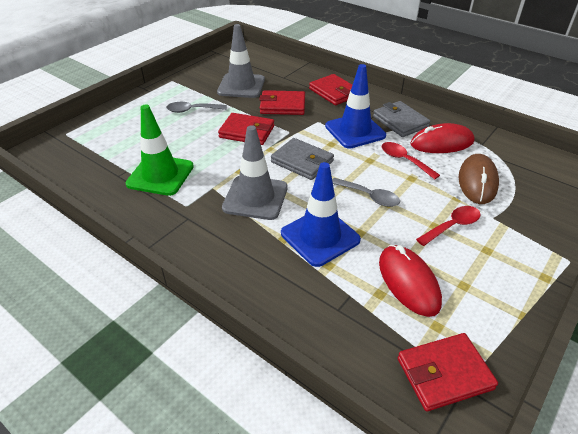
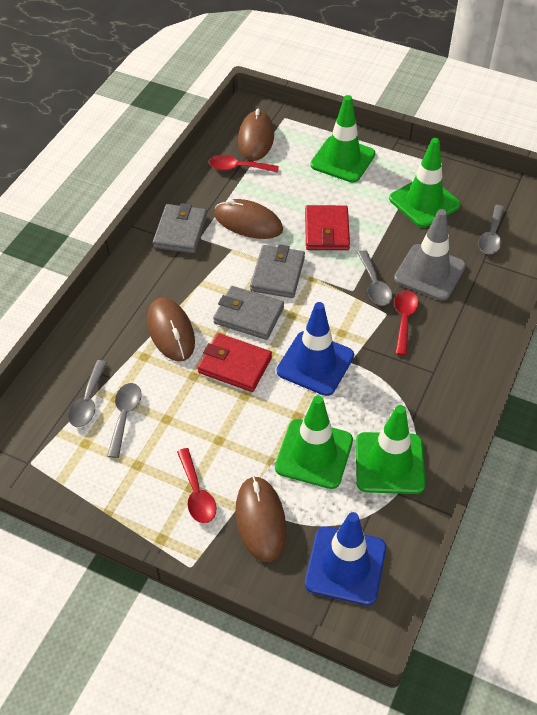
brown mouse: 1 -> 4
green traffic cone: 1 -> 4
grey spoon: 2 -> 4
grey traffic cone: 2 -> 1
grey wallet: 2 -> 3
red mouse: 2 -> 0
red spoon: 2 -> 3
red wallet: 4 -> 2

